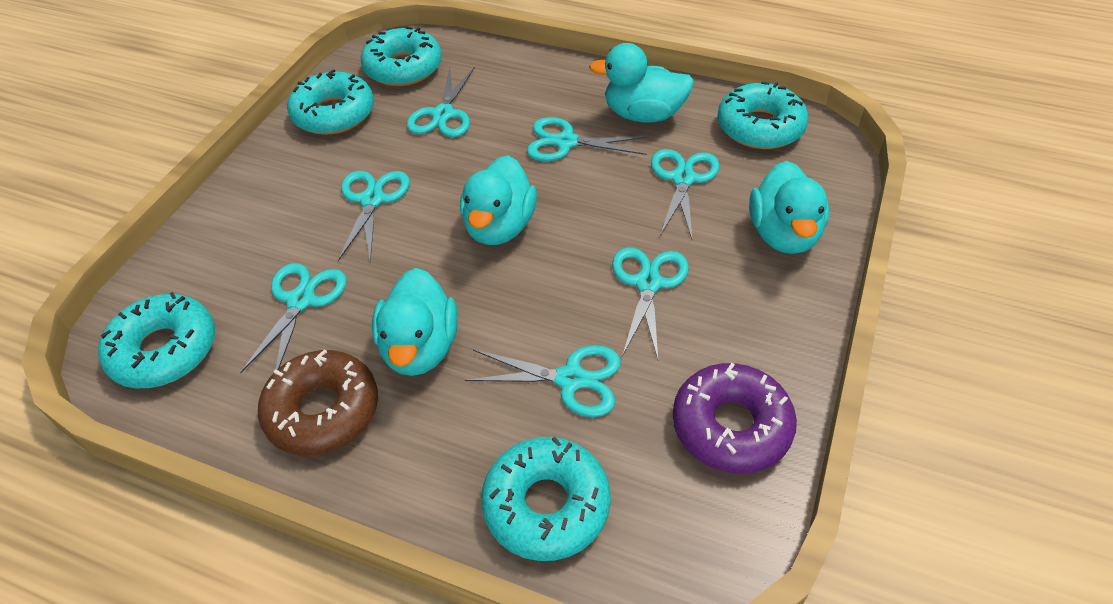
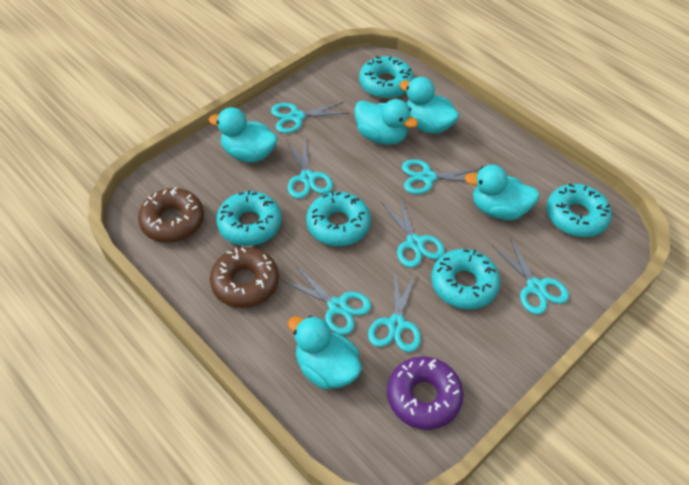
brown donut: 1 -> 2
turquoise duck: 4 -> 5

